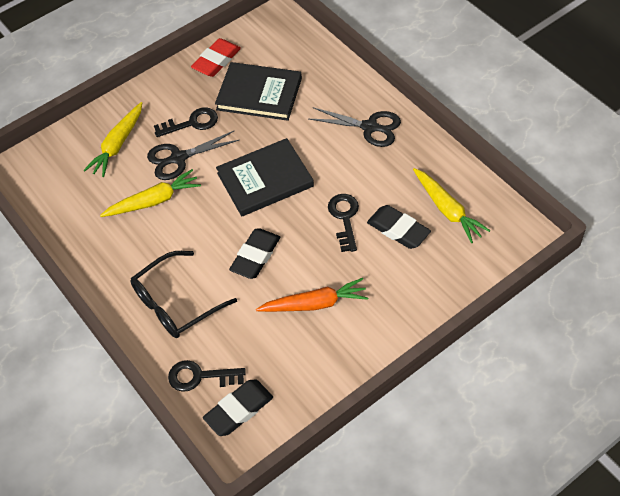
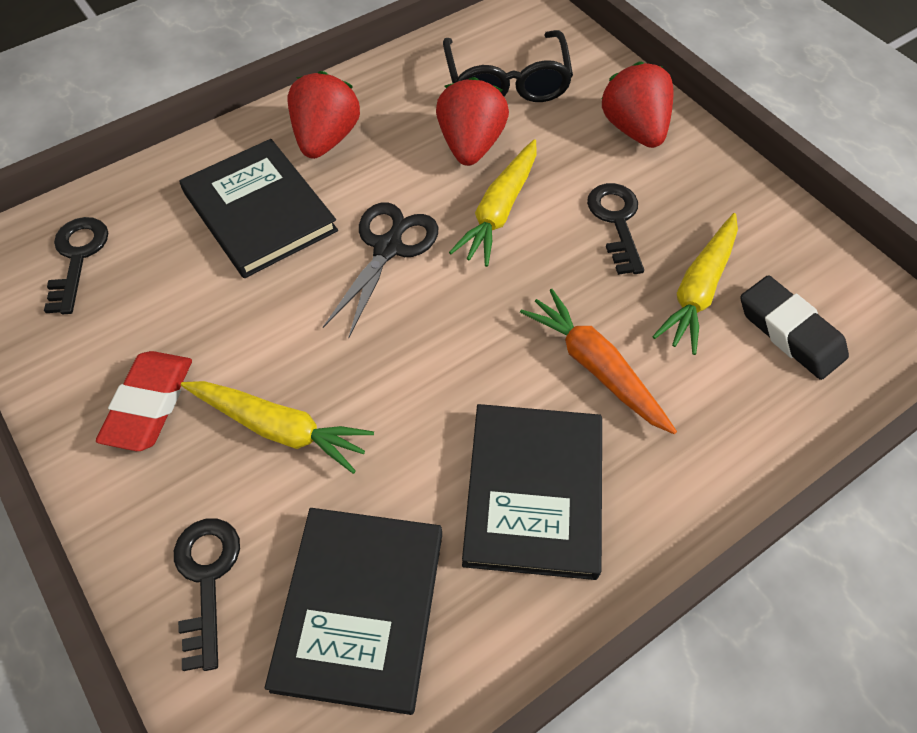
black book: 2 -> 3
black eraser: 3 -> 1
black scissors: 2 -> 1
red strawberry: 0 -> 3

